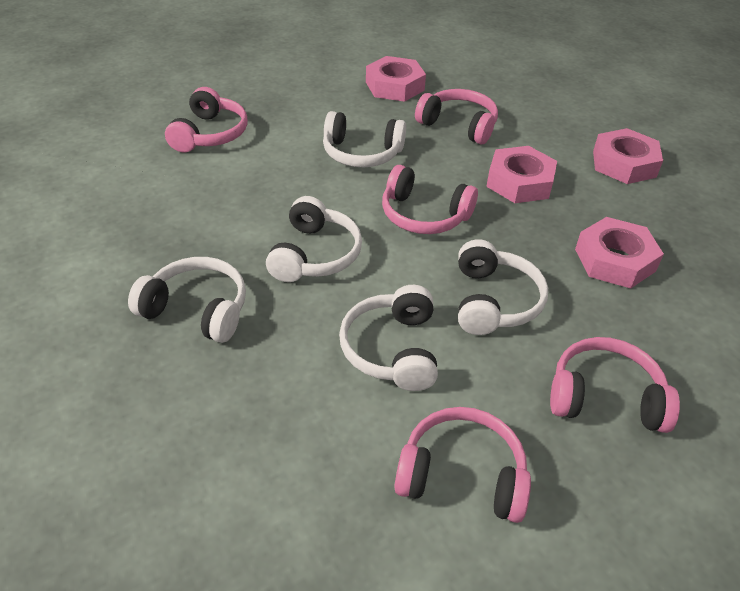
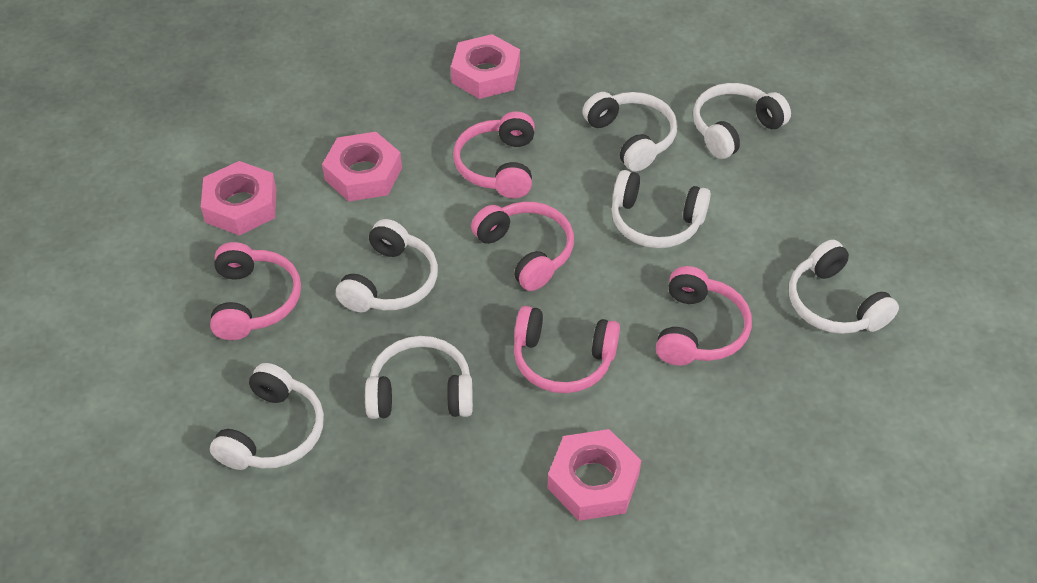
white headphones: 5 -> 7

